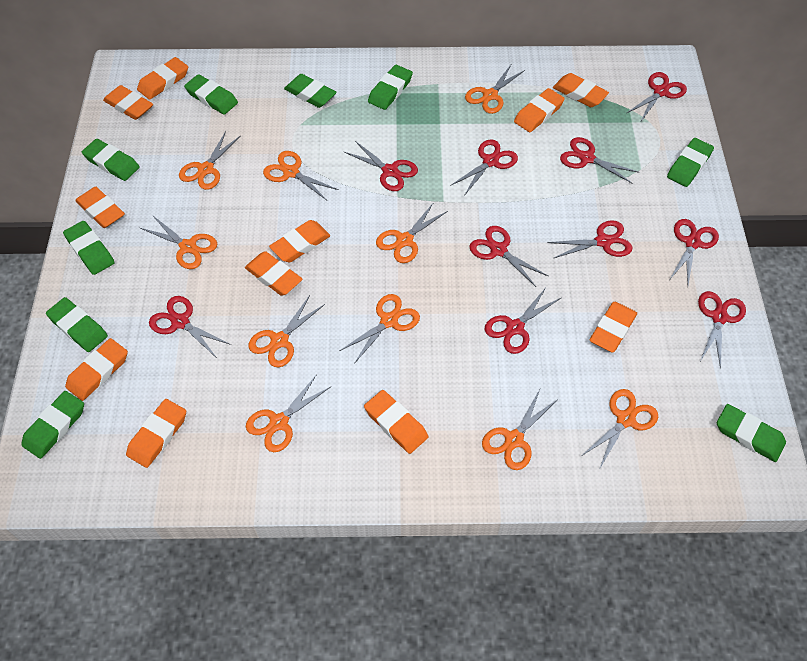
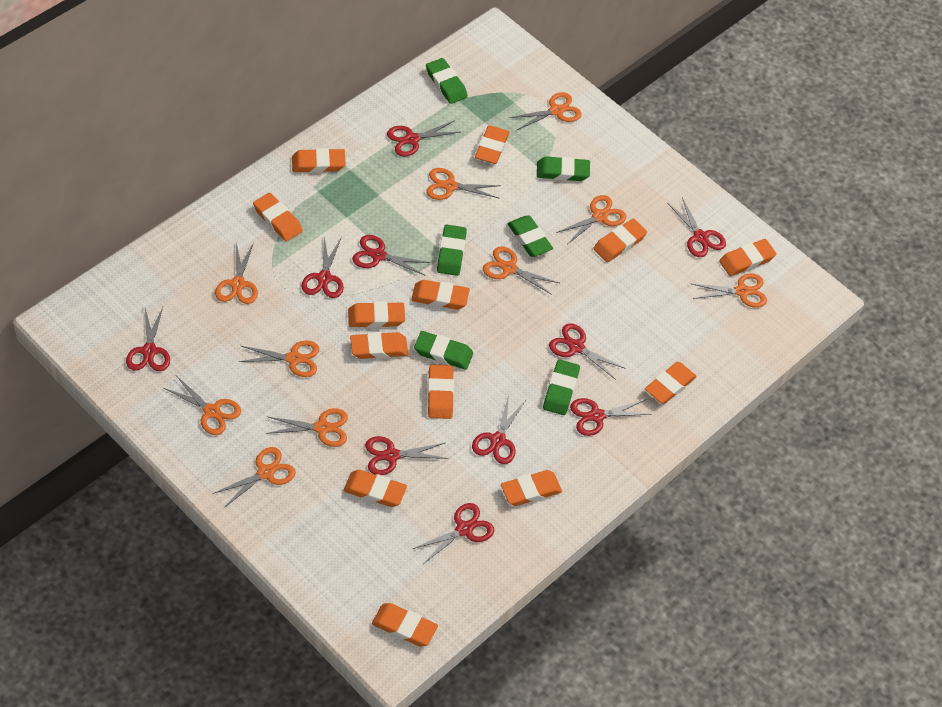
green eraser: 9 -> 6
orange eraser: 11 -> 13

